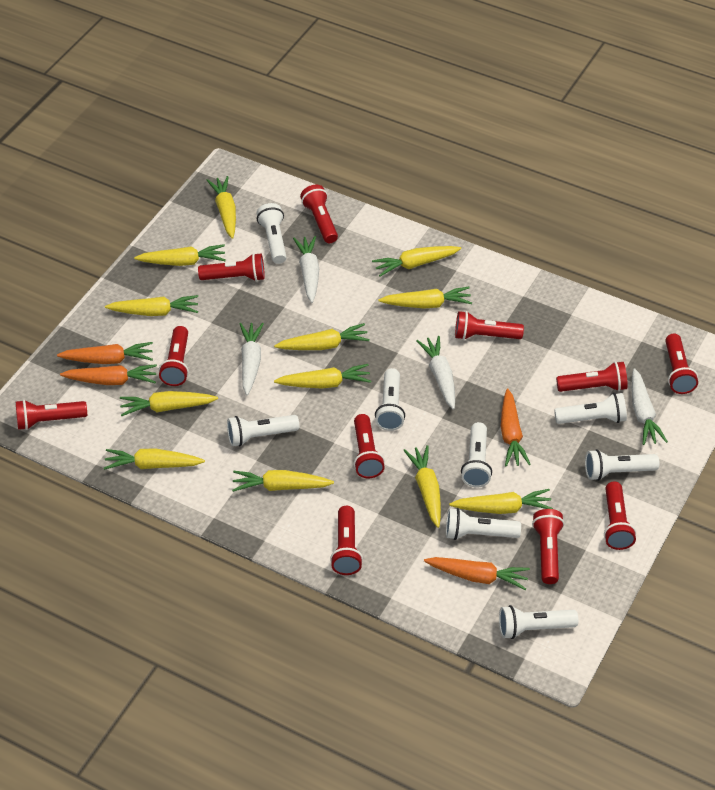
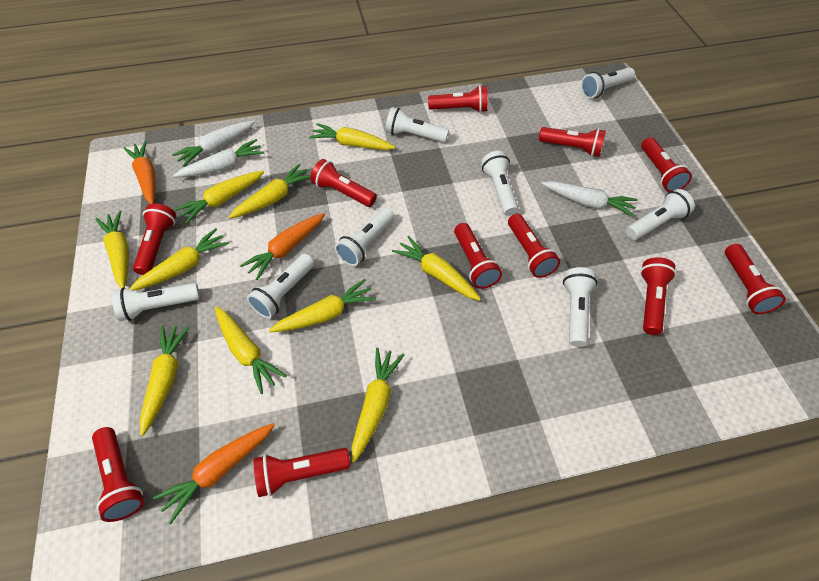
orange carrot: 4 -> 3
white carrot: 4 -> 3
yellow carrot: 12 -> 10

